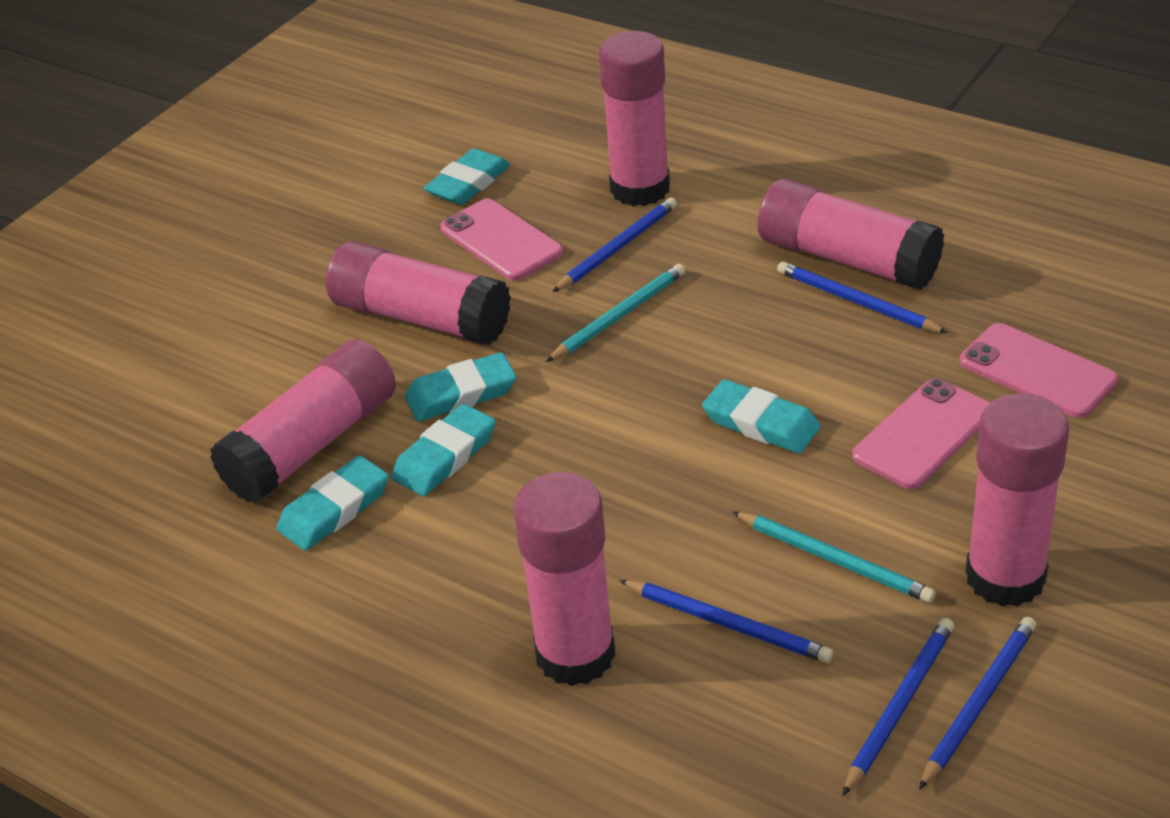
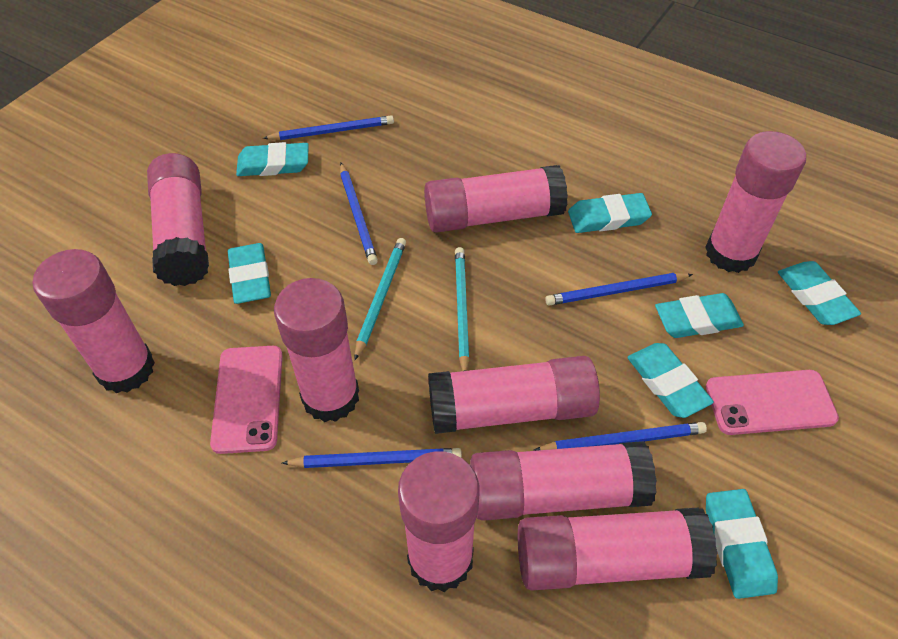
pink glue stick: 6 -> 9
pink phone: 3 -> 2
turquoise eraser: 5 -> 7

